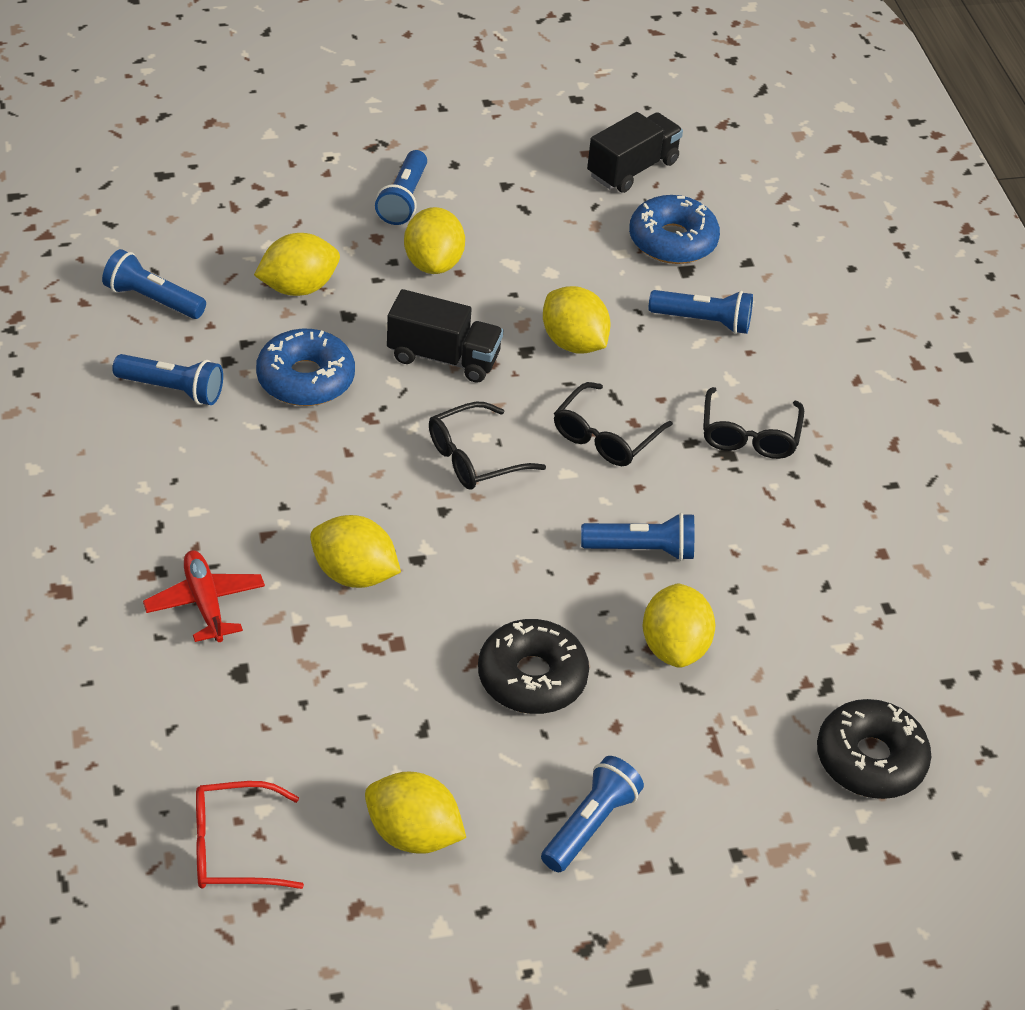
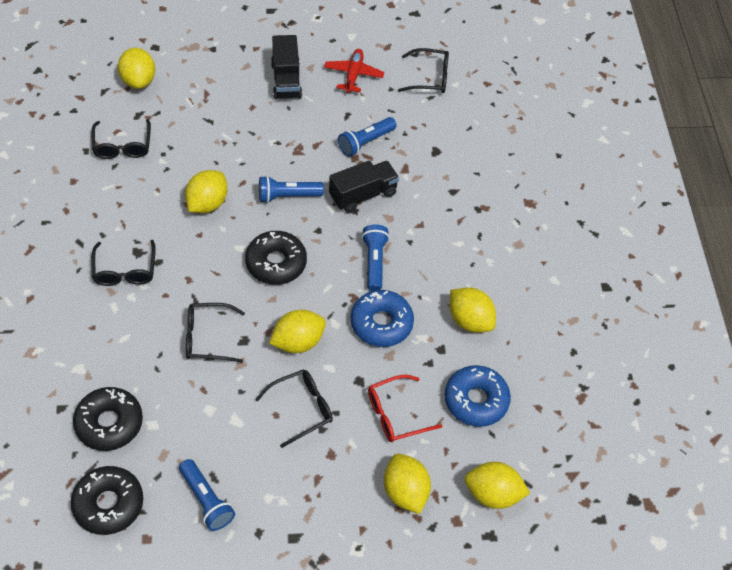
black donut: 2 -> 3
black glasses: 3 -> 5
blue flashlight: 6 -> 4

